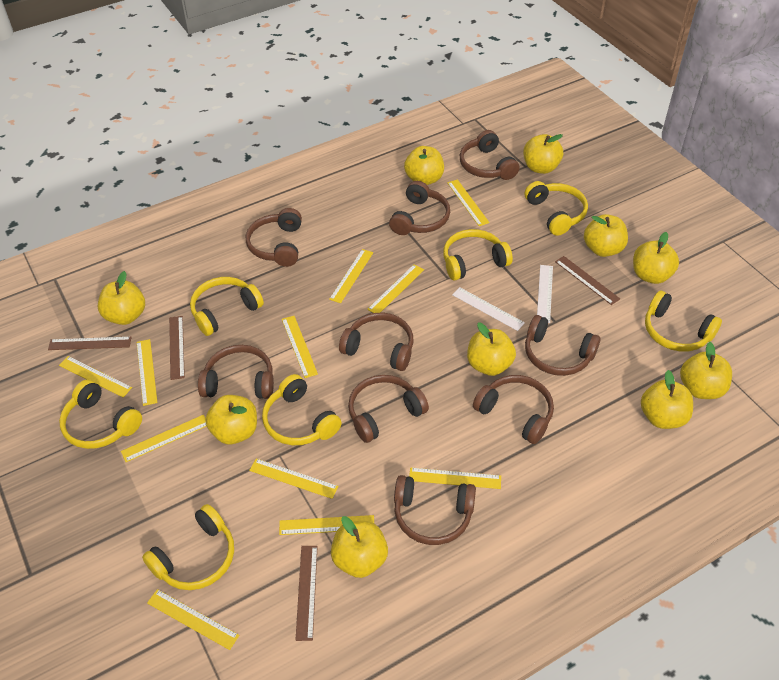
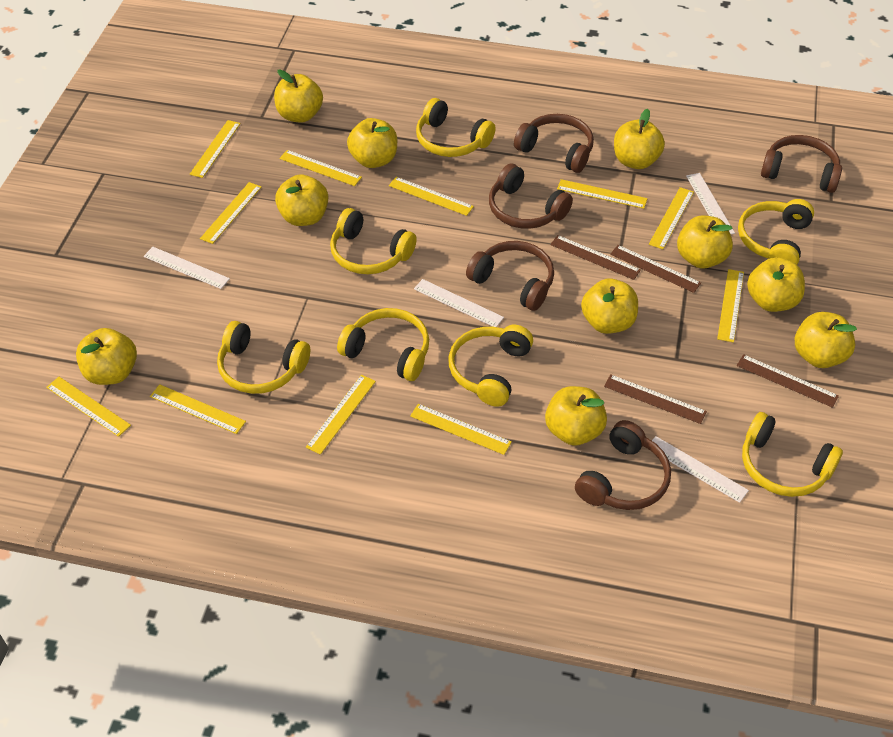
brown headphones: 9 -> 5
white ruler: 2 -> 4

